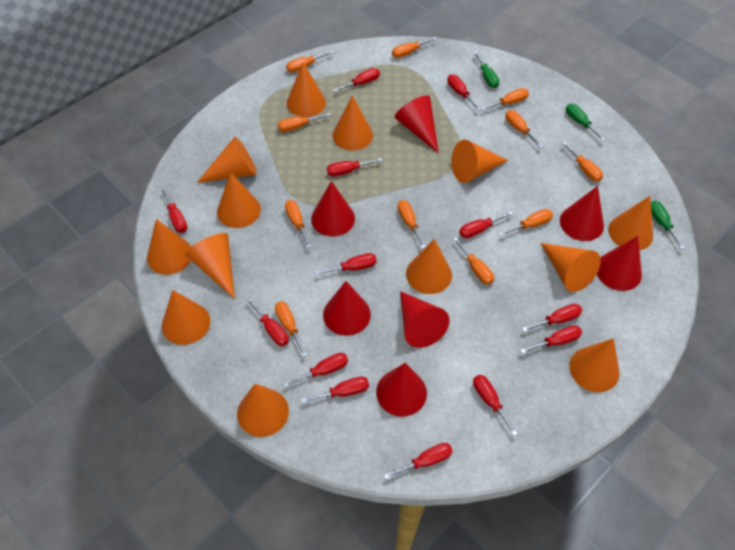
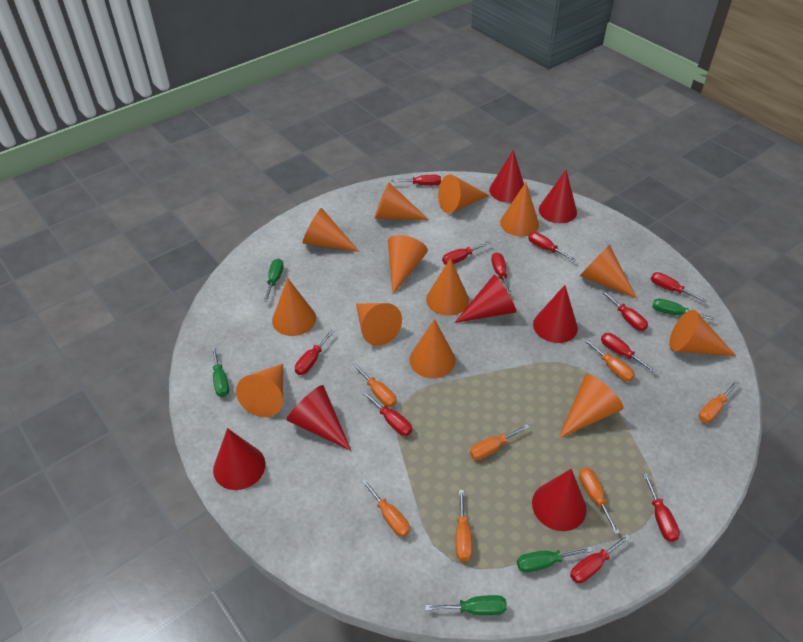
green screwdriver: 3 -> 5
orange screwdriver: 11 -> 7
red screwdriver: 13 -> 11

